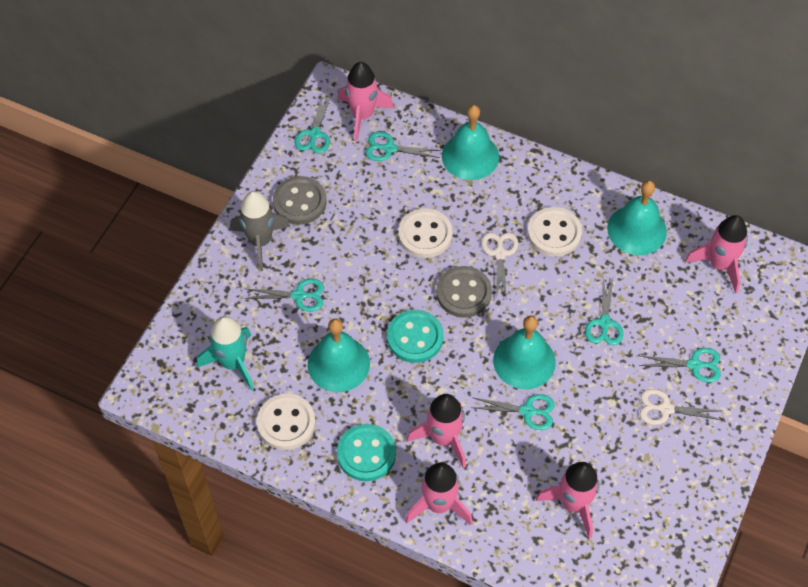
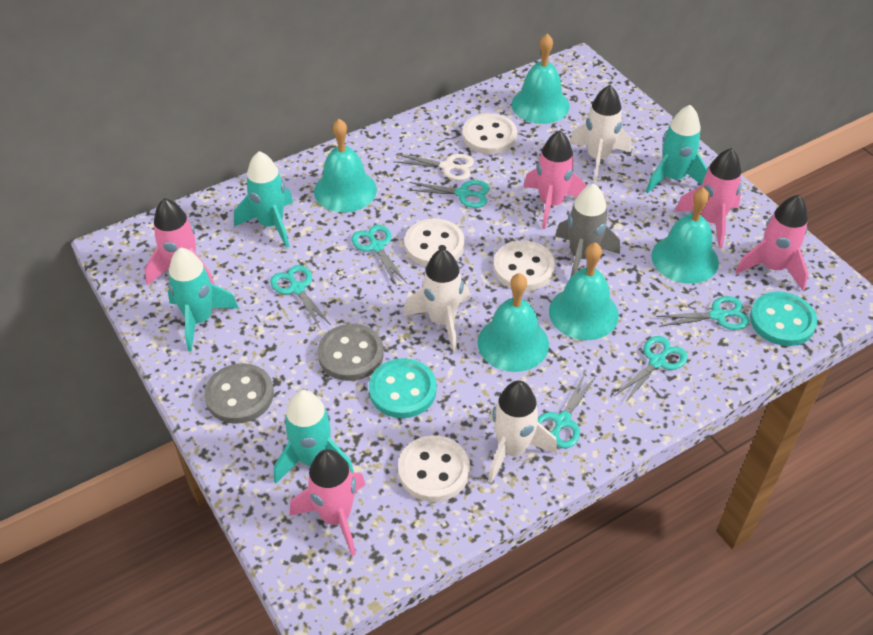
turquoise bell: 4 -> 5
turquoise rocket: 1 -> 4
white button: 3 -> 4
white rocket: 0 -> 3
white scissors: 2 -> 1

